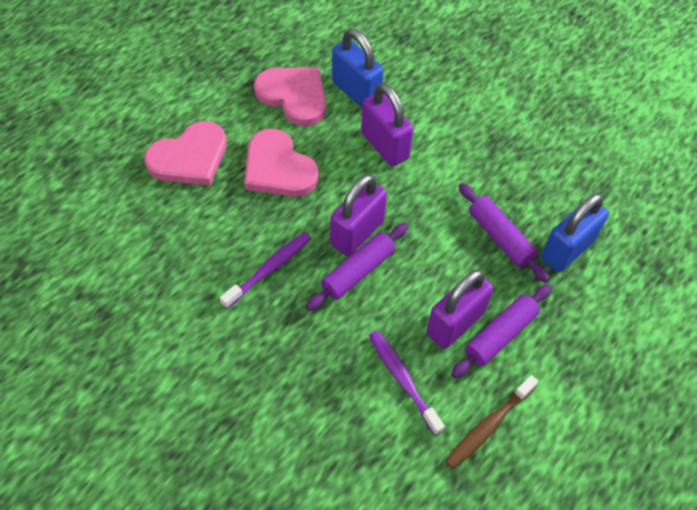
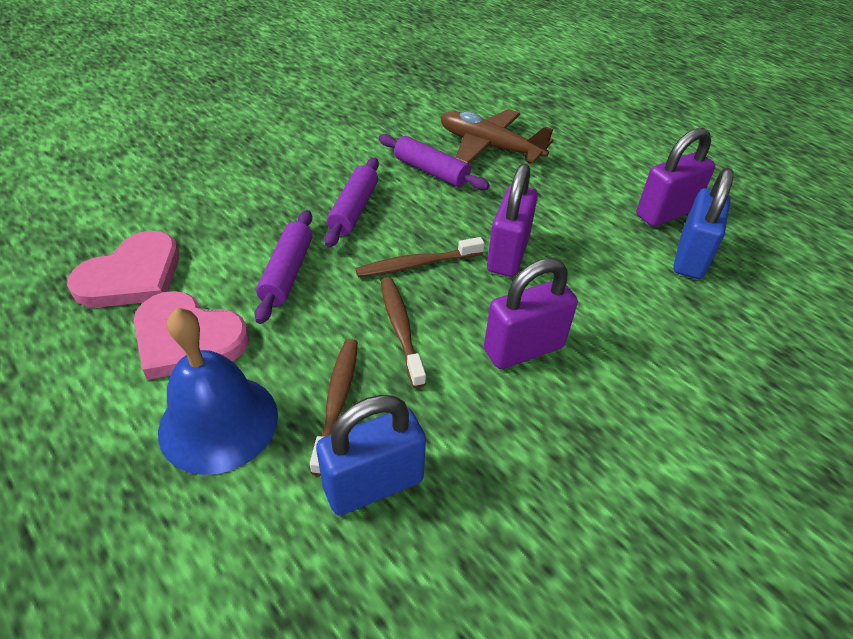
blue bell: 0 -> 1
brown plane: 0 -> 1
brown toothbrush: 1 -> 3
pink heart: 3 -> 2
purple toothbrush: 2 -> 0

